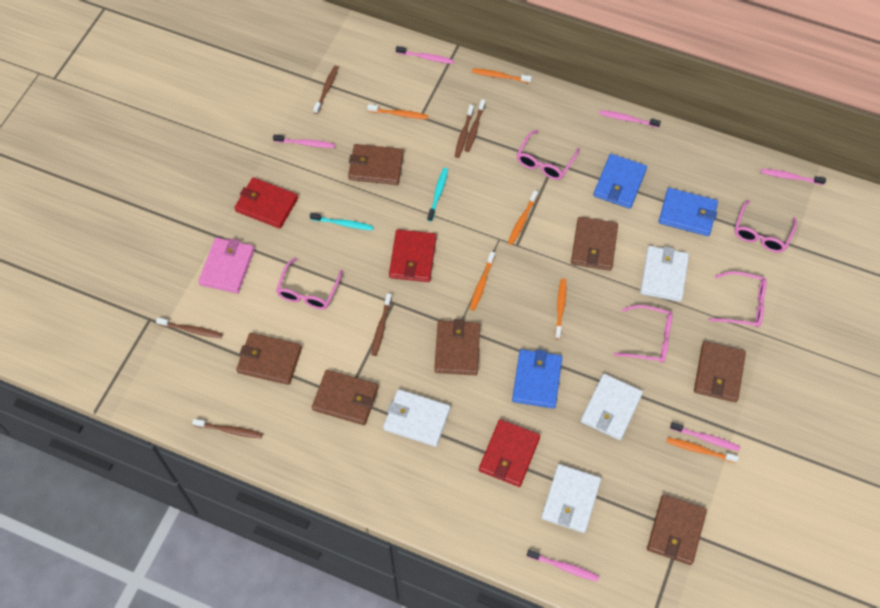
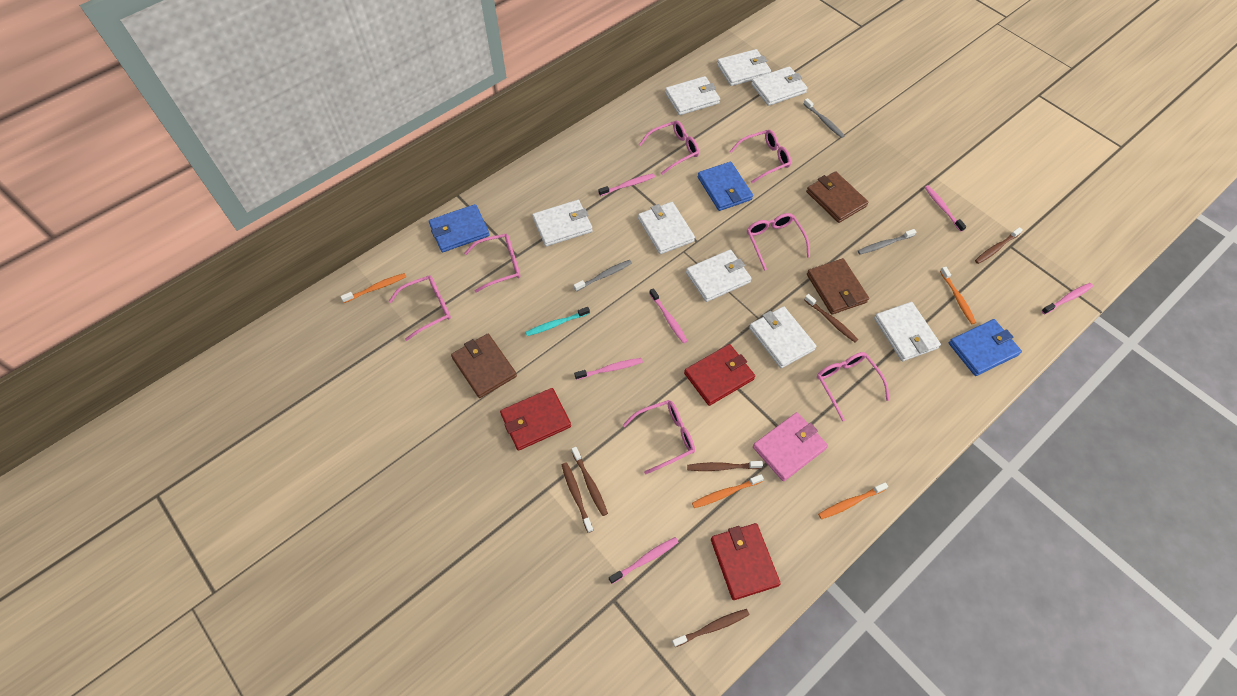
brown wallet: 7 -> 3
grey toothbrush: 0 -> 3
orange toothbrush: 6 -> 4
pink glasses: 5 -> 7
turquoise toothbrush: 2 -> 1
white wallet: 4 -> 8

